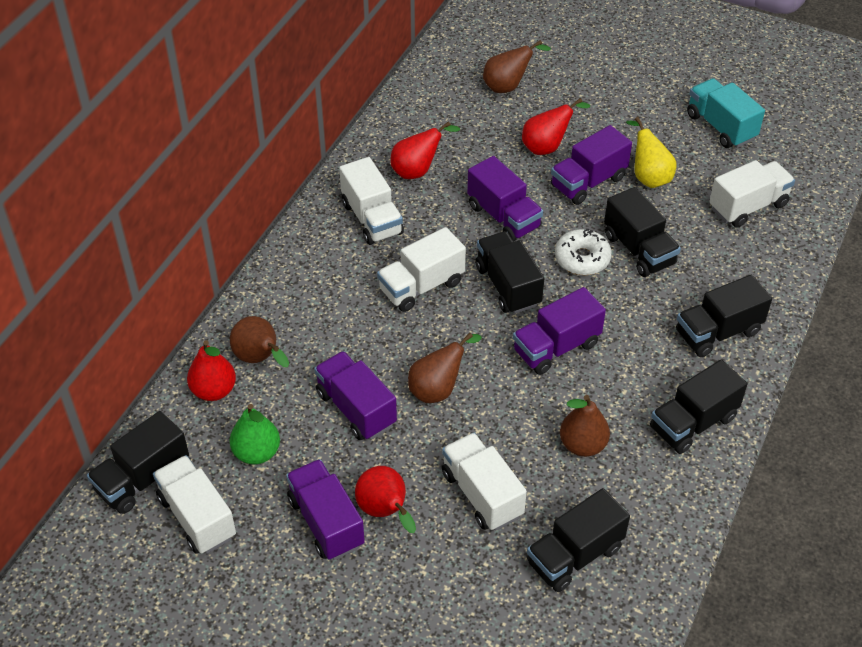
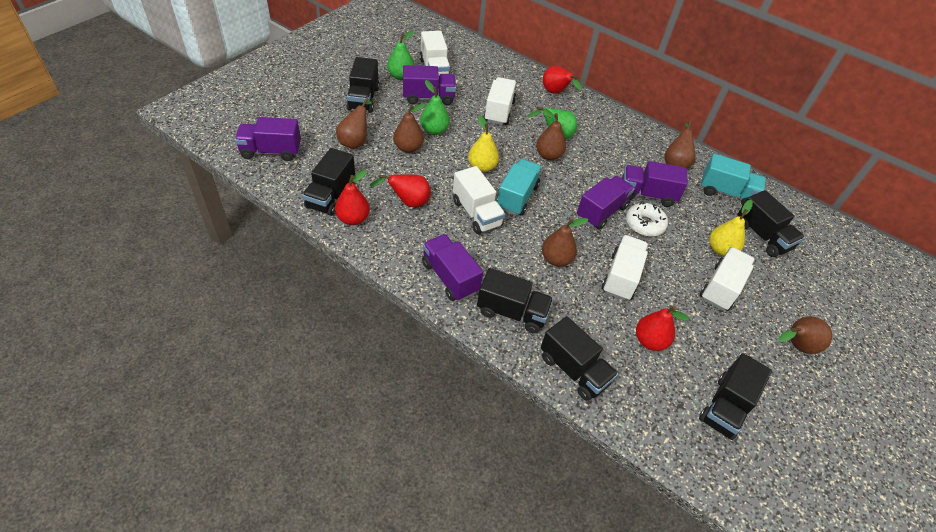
brown pear: 4 -> 6
green pear: 1 -> 3
turquoise truck: 1 -> 2
yellow pear: 1 -> 2

